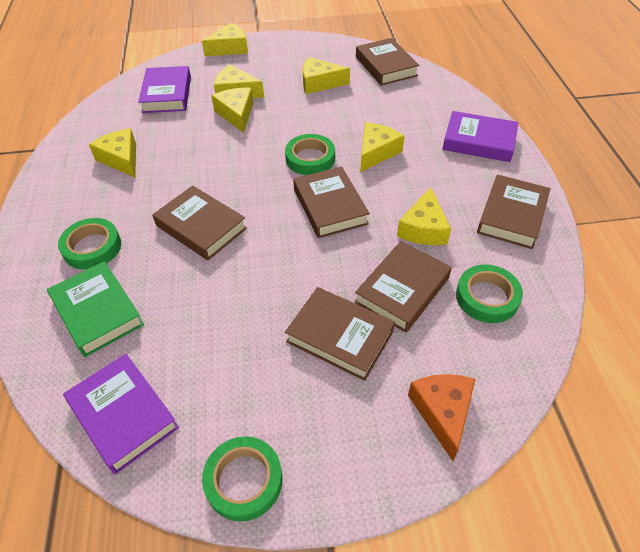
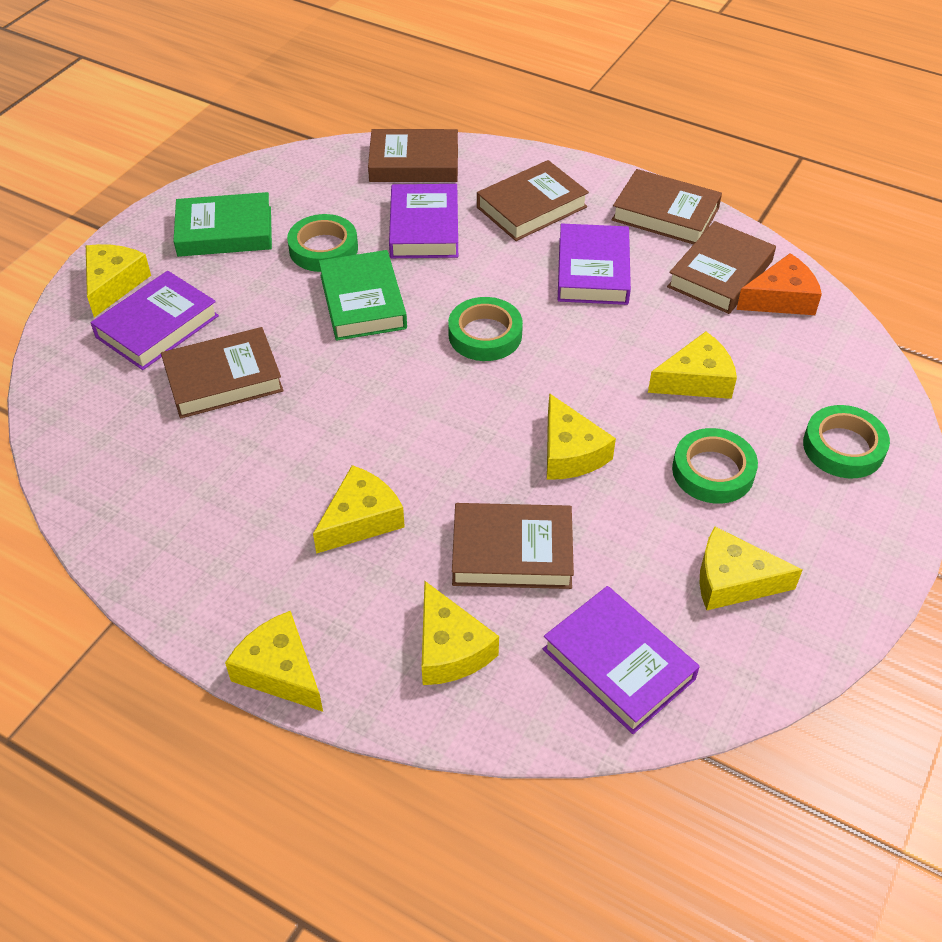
green book: 1 -> 2
purple book: 3 -> 4

